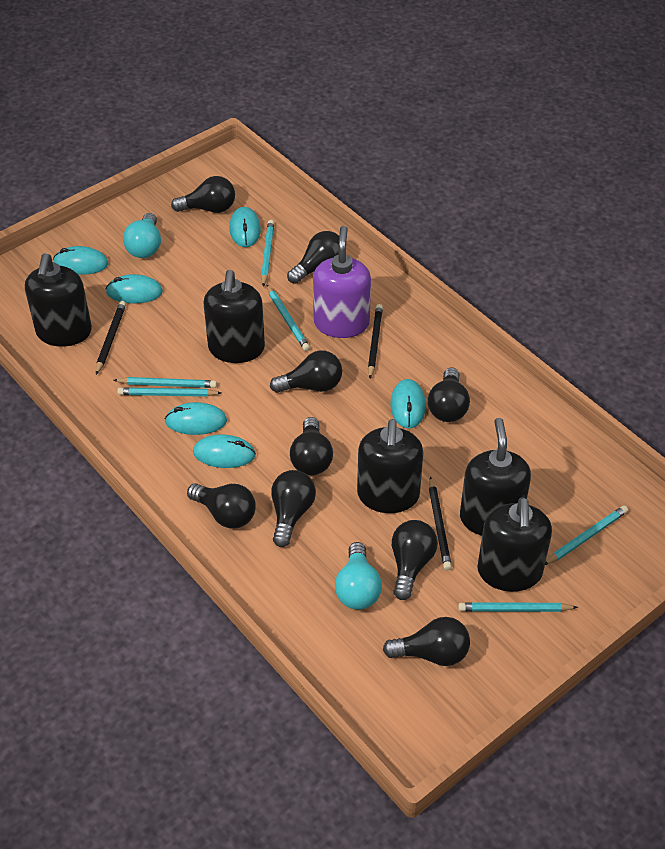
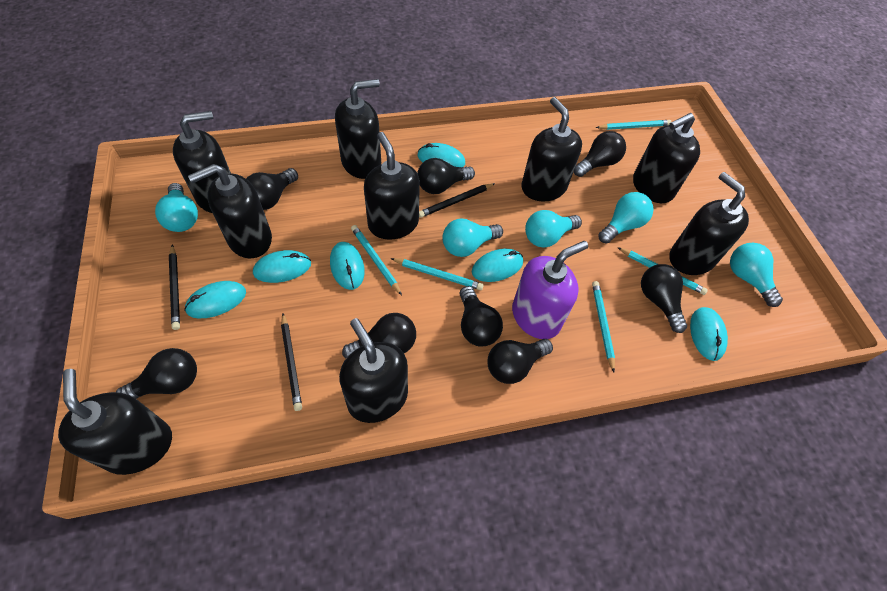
black light bulb: 9 -> 8
black soap dispenser: 5 -> 9
turquoise light bulb: 2 -> 5
turquoise pencil: 6 -> 5

